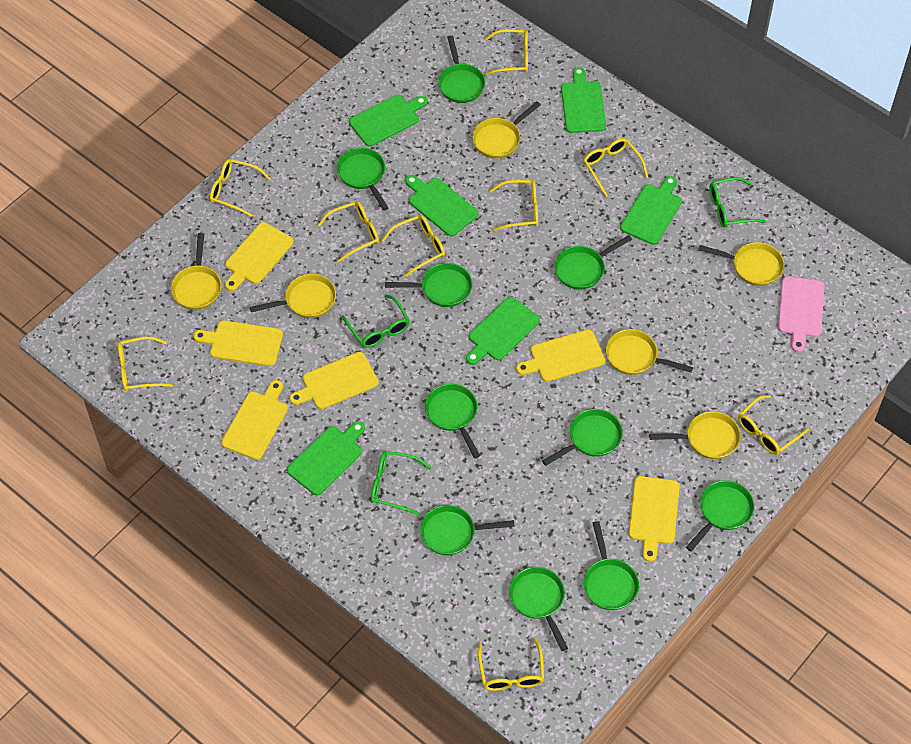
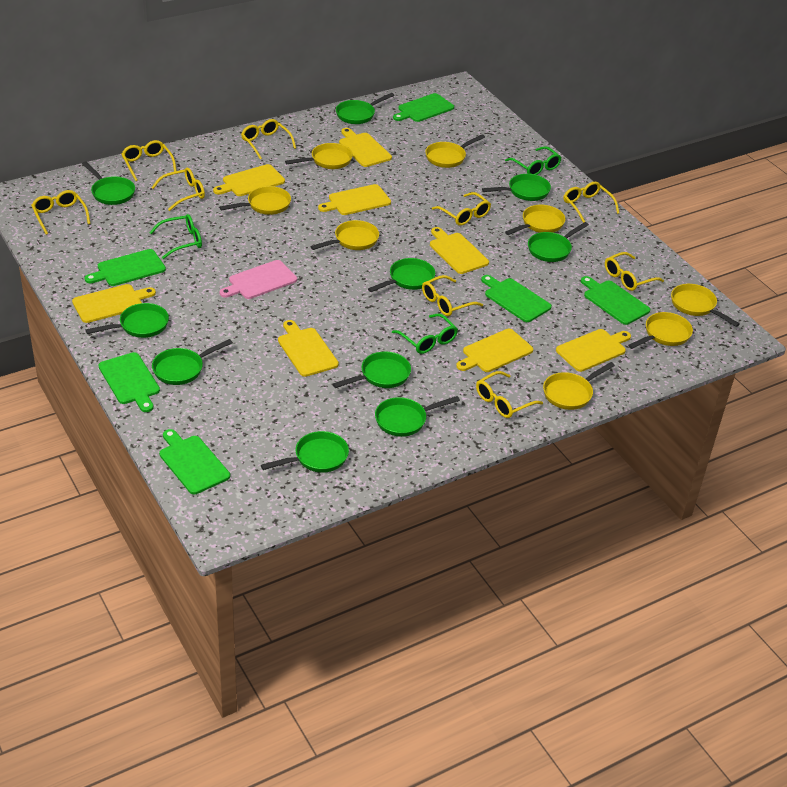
yellow cutting board: 6 -> 8
yellow pan: 6 -> 8

